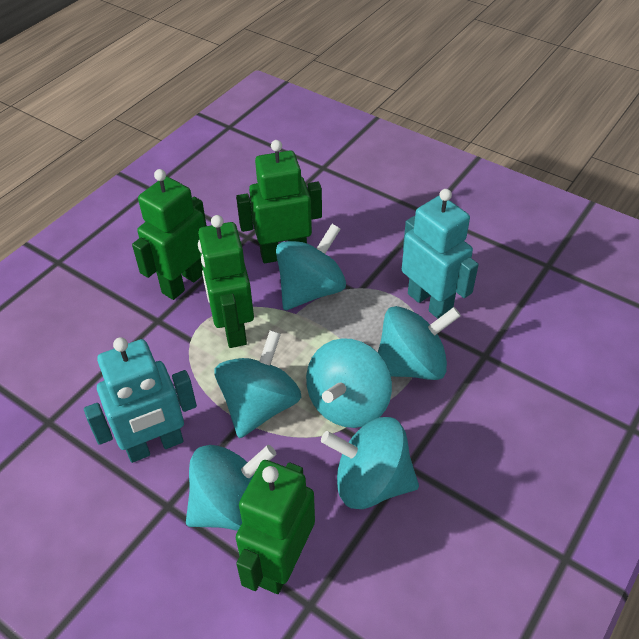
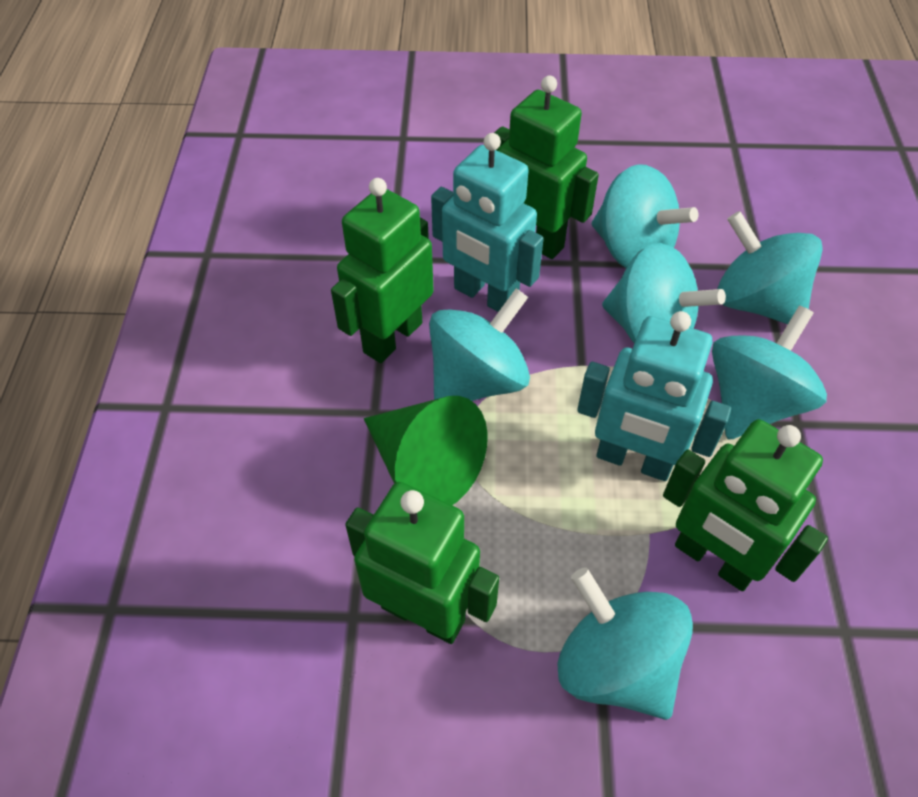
green cone: 0 -> 1

